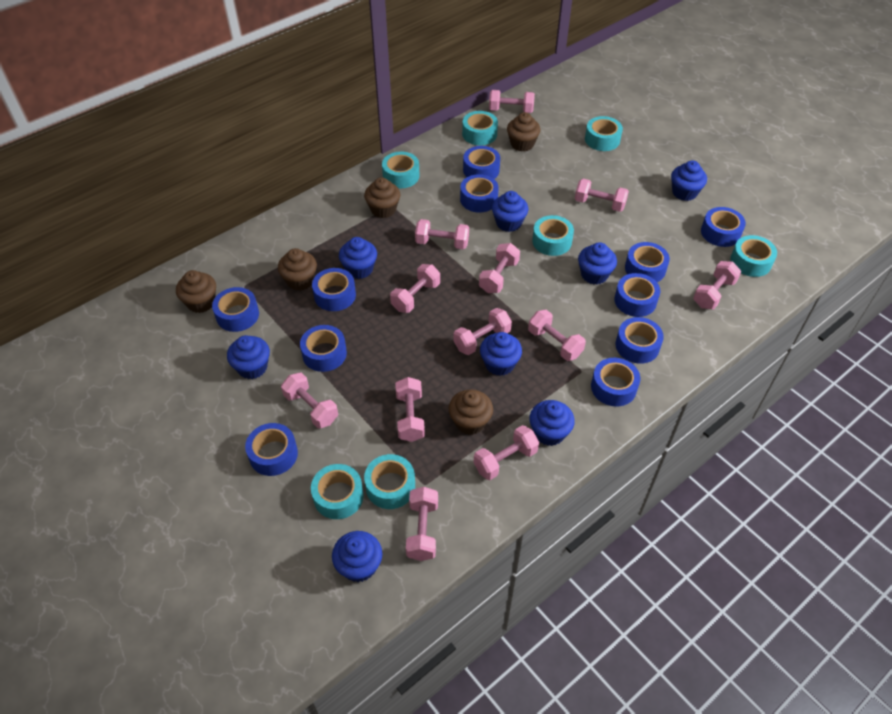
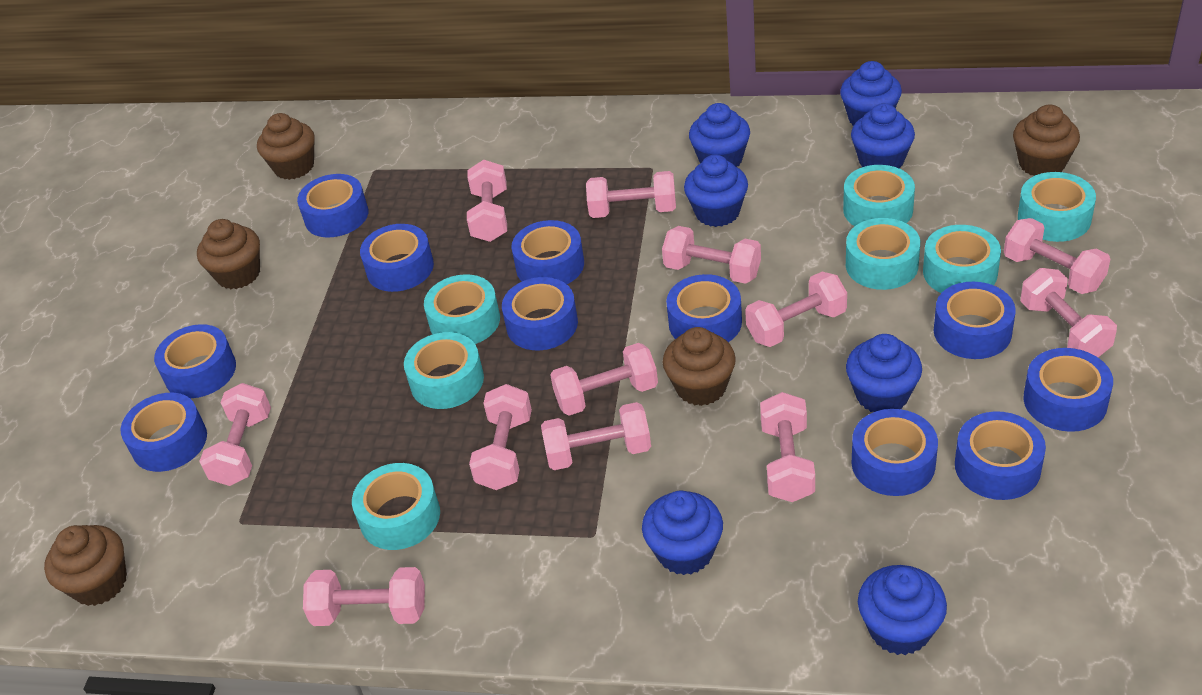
blue cupcake: 8 -> 7

